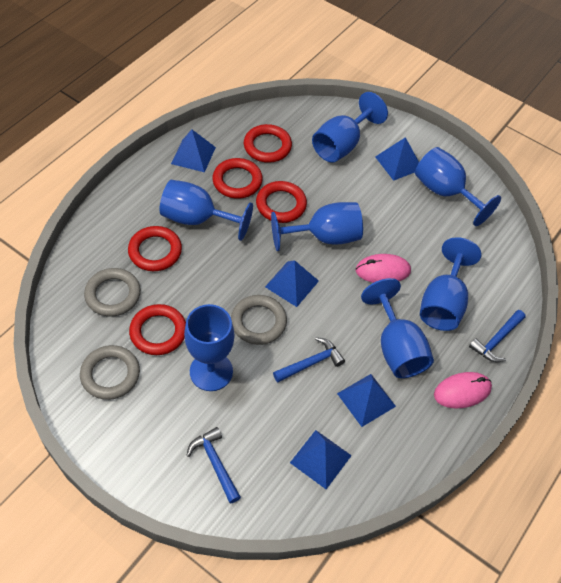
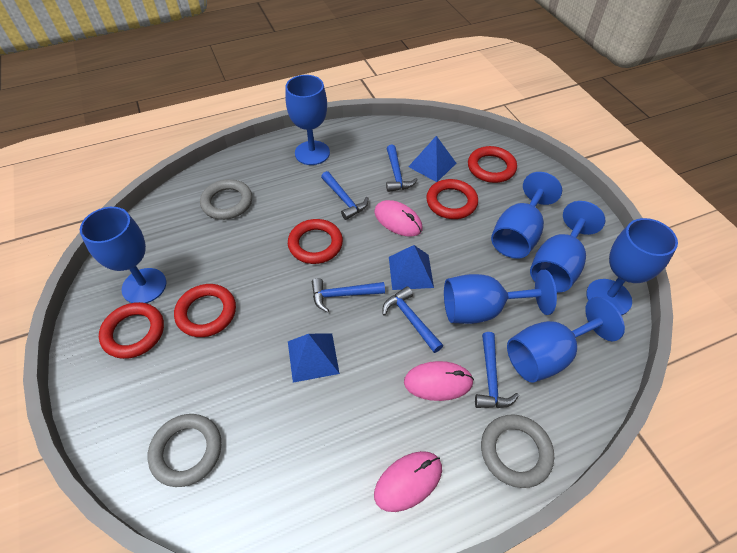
blue hammer: 3 -> 5
blue pyramid: 5 -> 3
pink mouse: 2 -> 3

